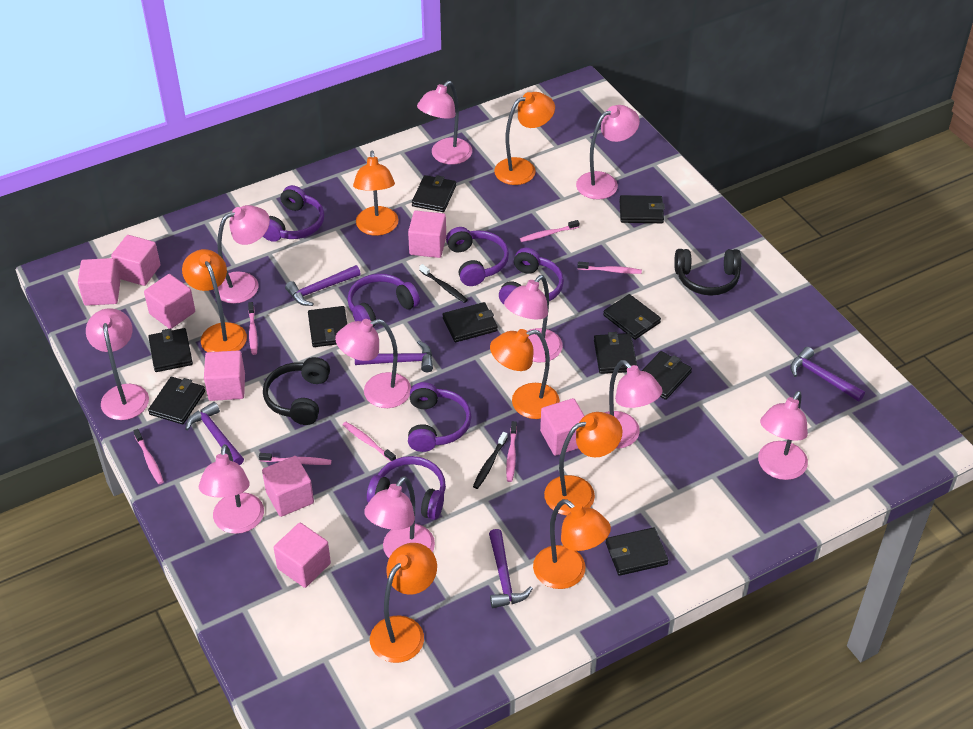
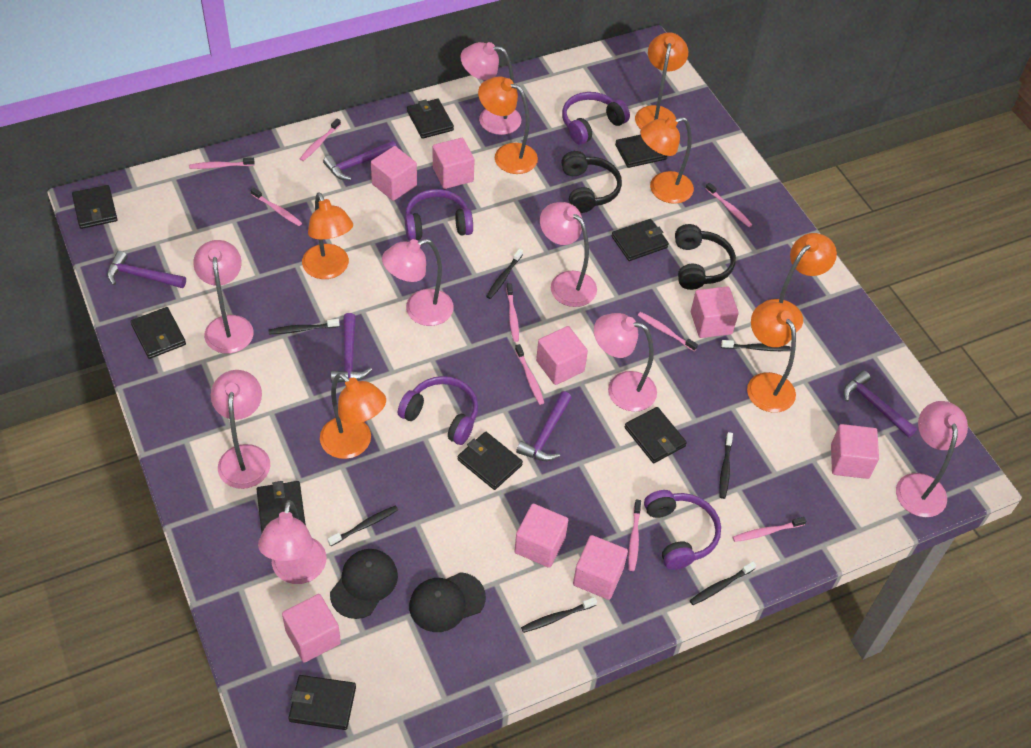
black cap: 0 -> 2
black toothbrush: 2 -> 7
black wallet: 10 -> 9
pink lamp: 10 -> 8
pink toothbrush: 7 -> 9
purple headphones: 6 -> 4

